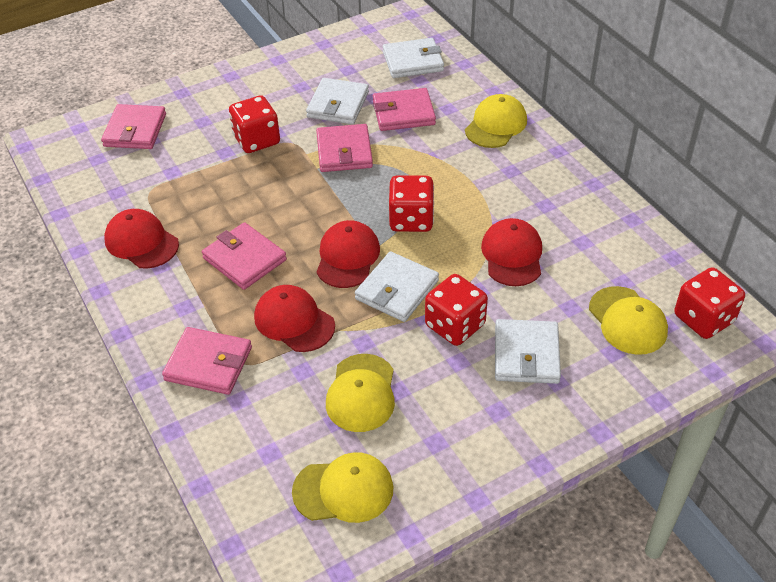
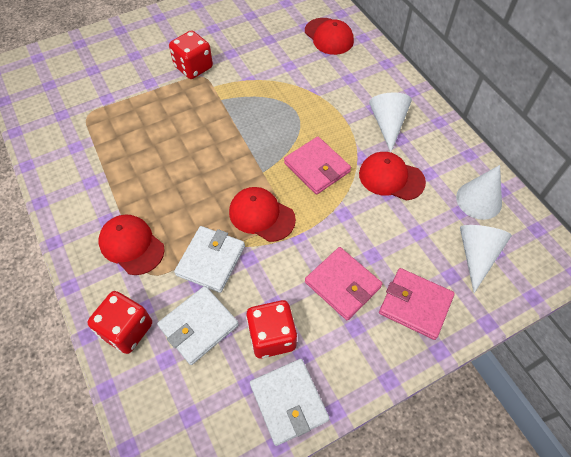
pink wallet: 5 -> 3
red dice: 4 -> 3
white cone: 0 -> 3
white wallet: 4 -> 3
yellow cap: 4 -> 0

